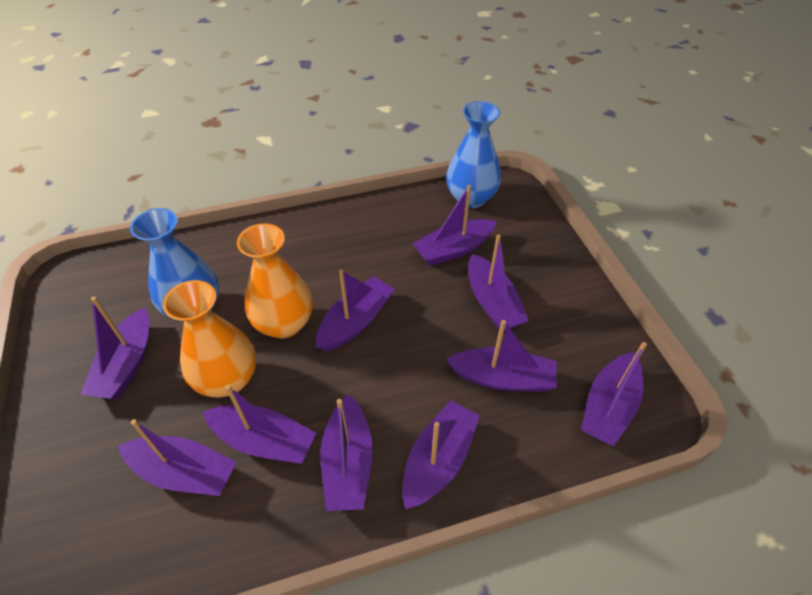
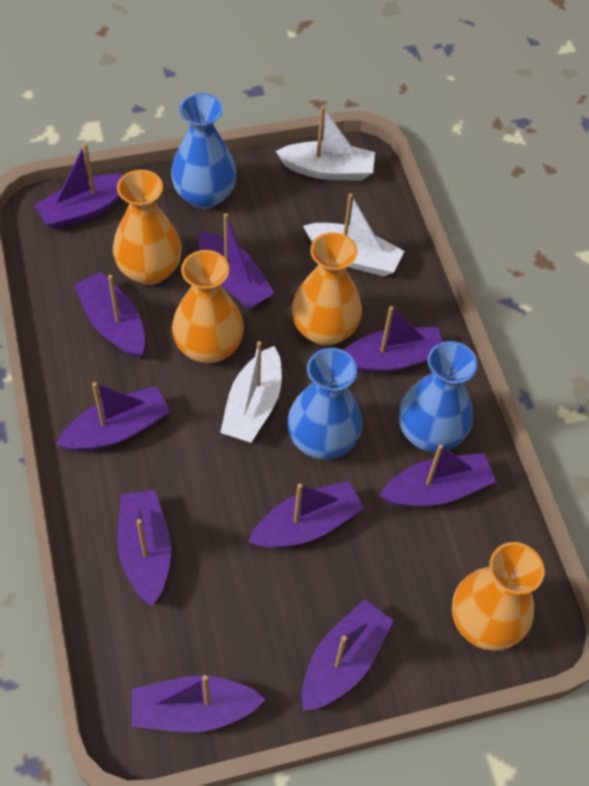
blue vase: 2 -> 3
orange vase: 2 -> 4
white boat: 0 -> 3

